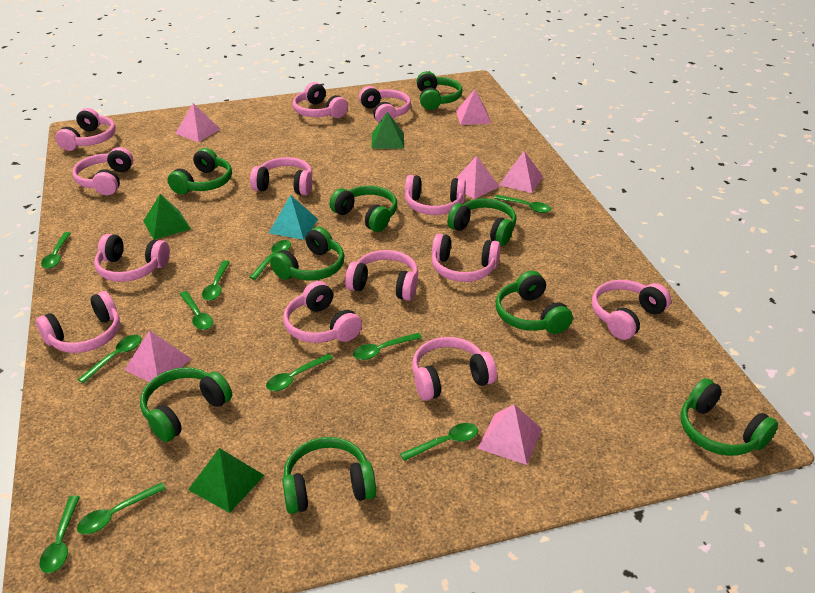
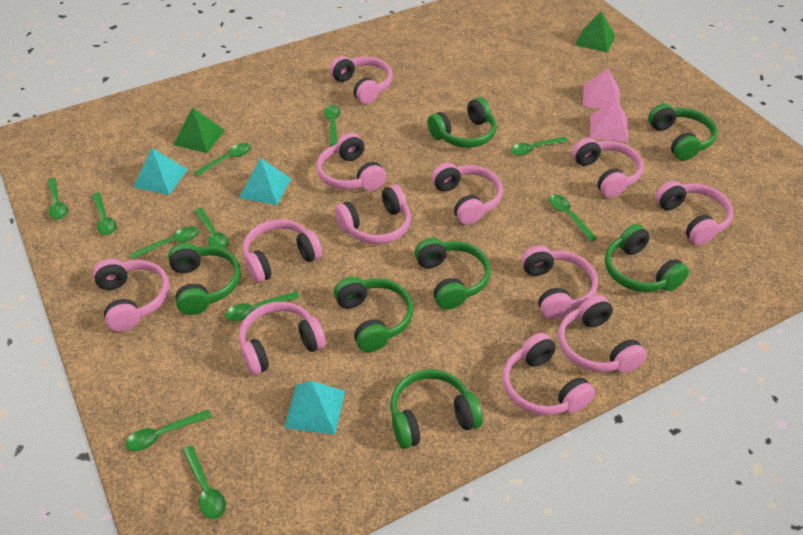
green headphones: 9 -> 7
green pyramid: 3 -> 2
pink headphones: 13 -> 12
pink pyramid: 6 -> 2
turquoise pyramid: 1 -> 3

